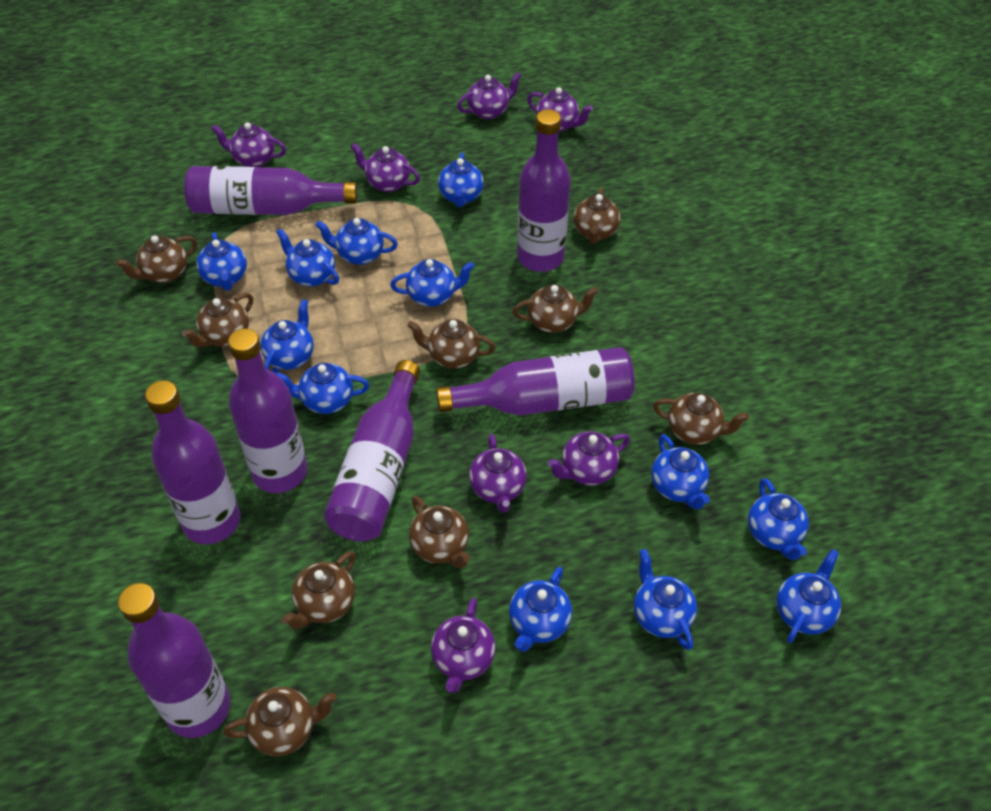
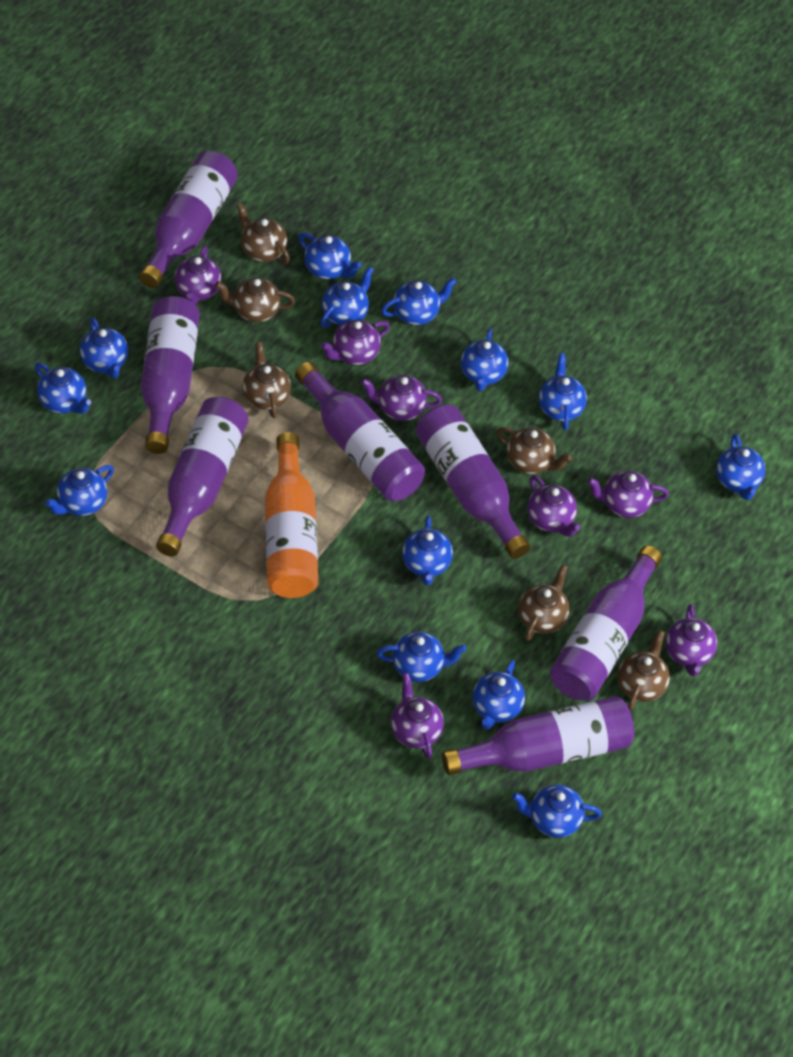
blue teapot: 12 -> 13
brown teapot: 9 -> 6
orange bottle: 0 -> 1

